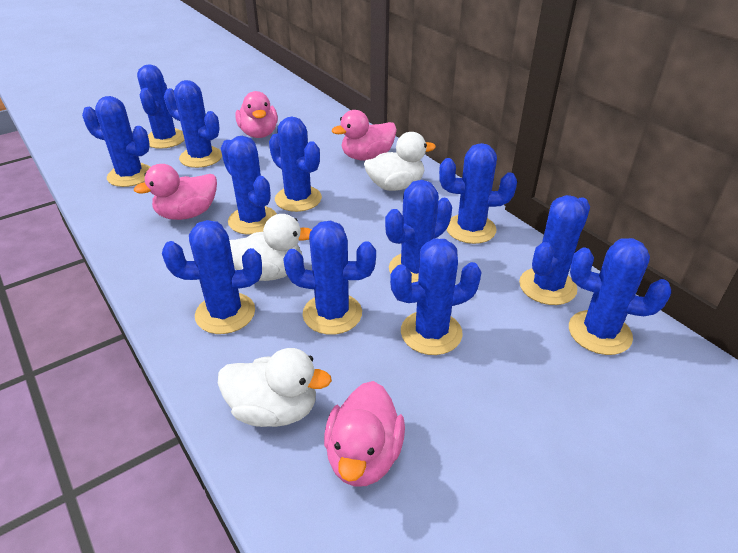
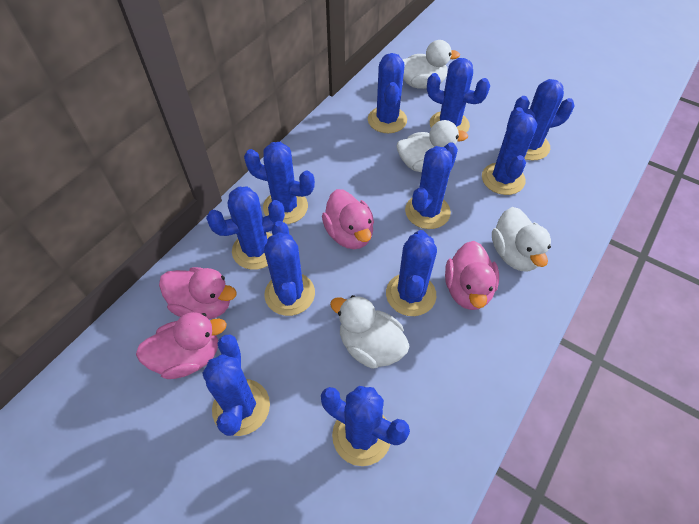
blue cactus: 12 -> 11
white duck: 3 -> 4

